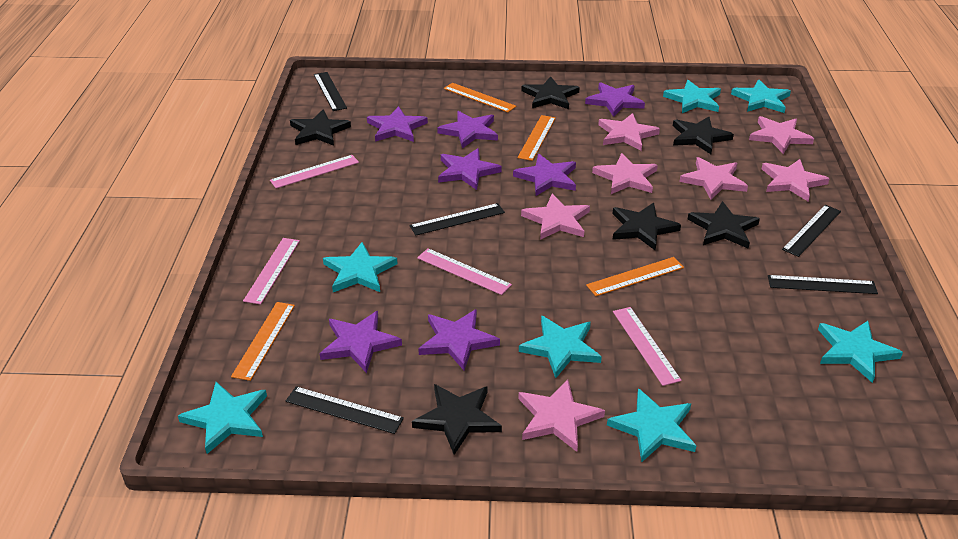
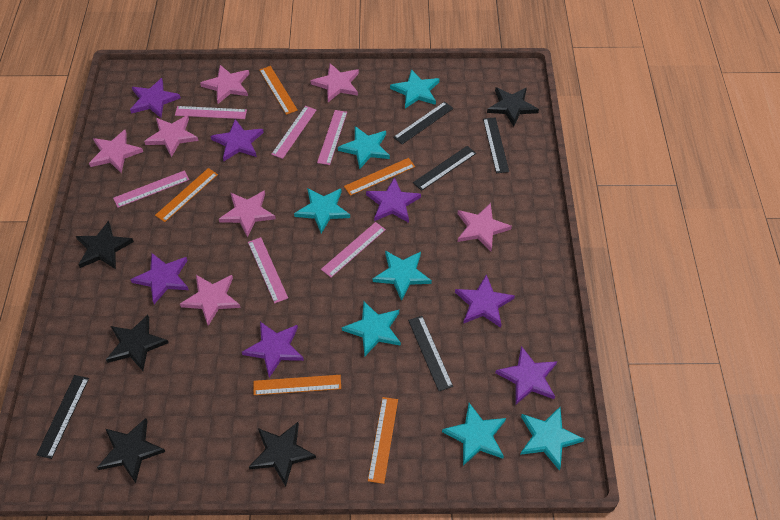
black star: 6 -> 5
orange ruler: 4 -> 5
pink ruler: 4 -> 6

